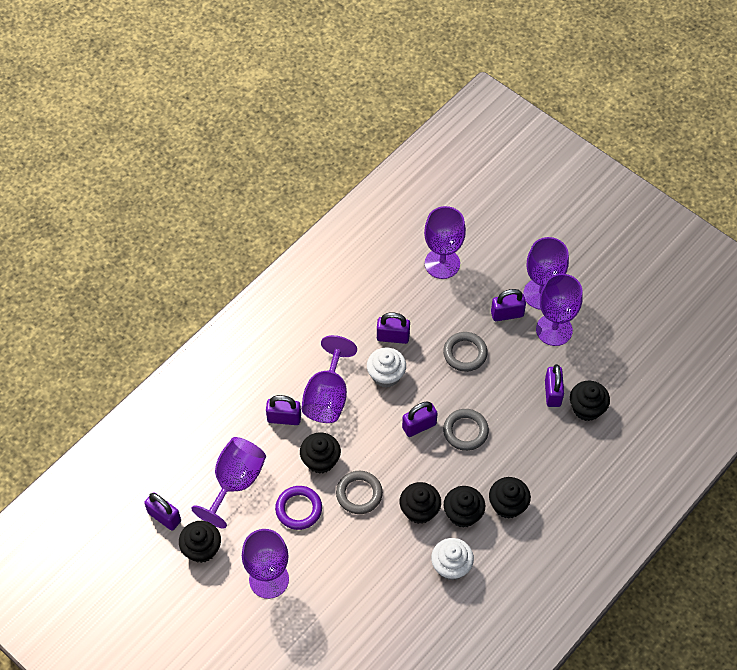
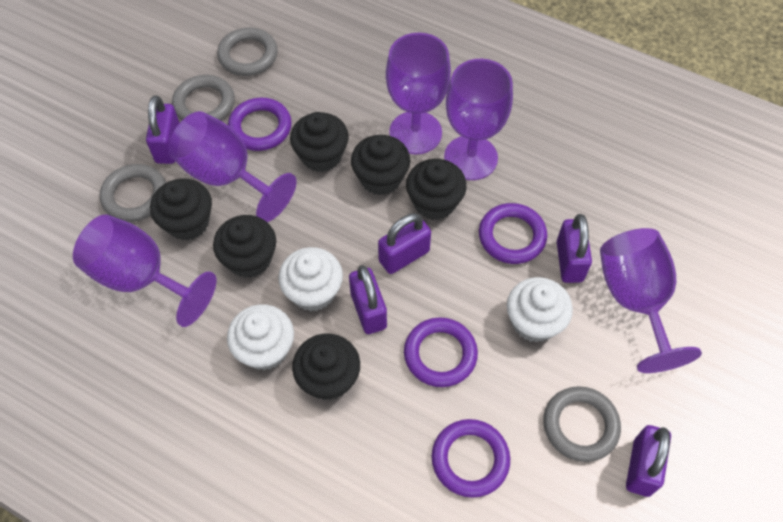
grey ring: 3 -> 4
purple goblet: 6 -> 5
purple padlock: 6 -> 5
purple ring: 1 -> 4
white cupcake: 2 -> 3

